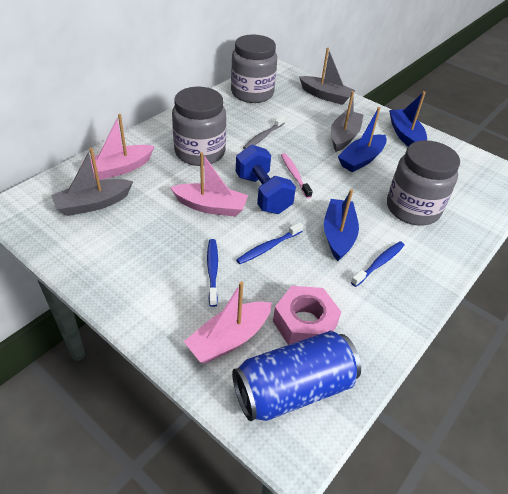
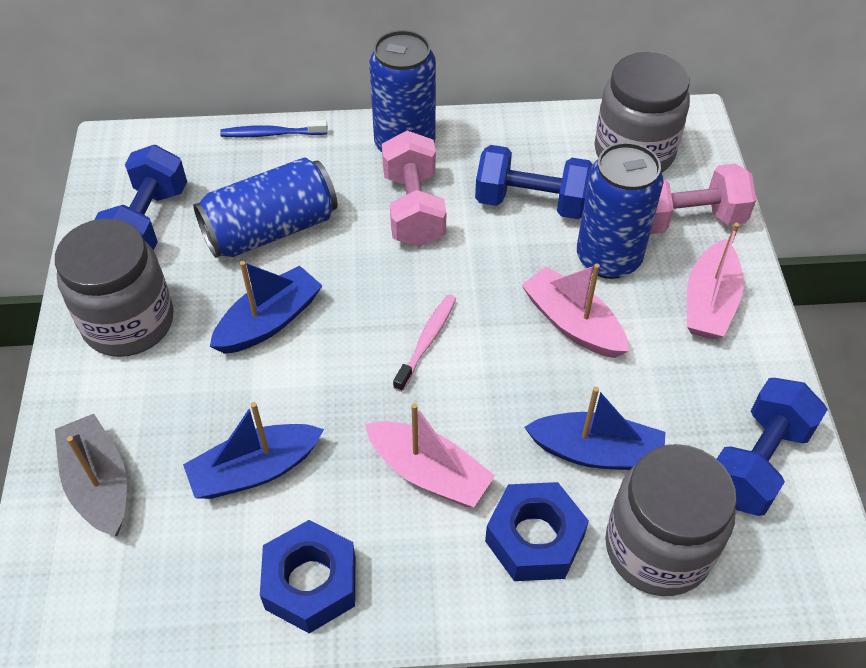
blue can: 1 -> 3
blue dumbbell: 1 -> 3
blue nut: 0 -> 2
blue toothbrush: 3 -> 1
grey boat: 3 -> 1
grey toothbrush: 1 -> 0
pink dumbbell: 0 -> 2
pink nut: 1 -> 0

